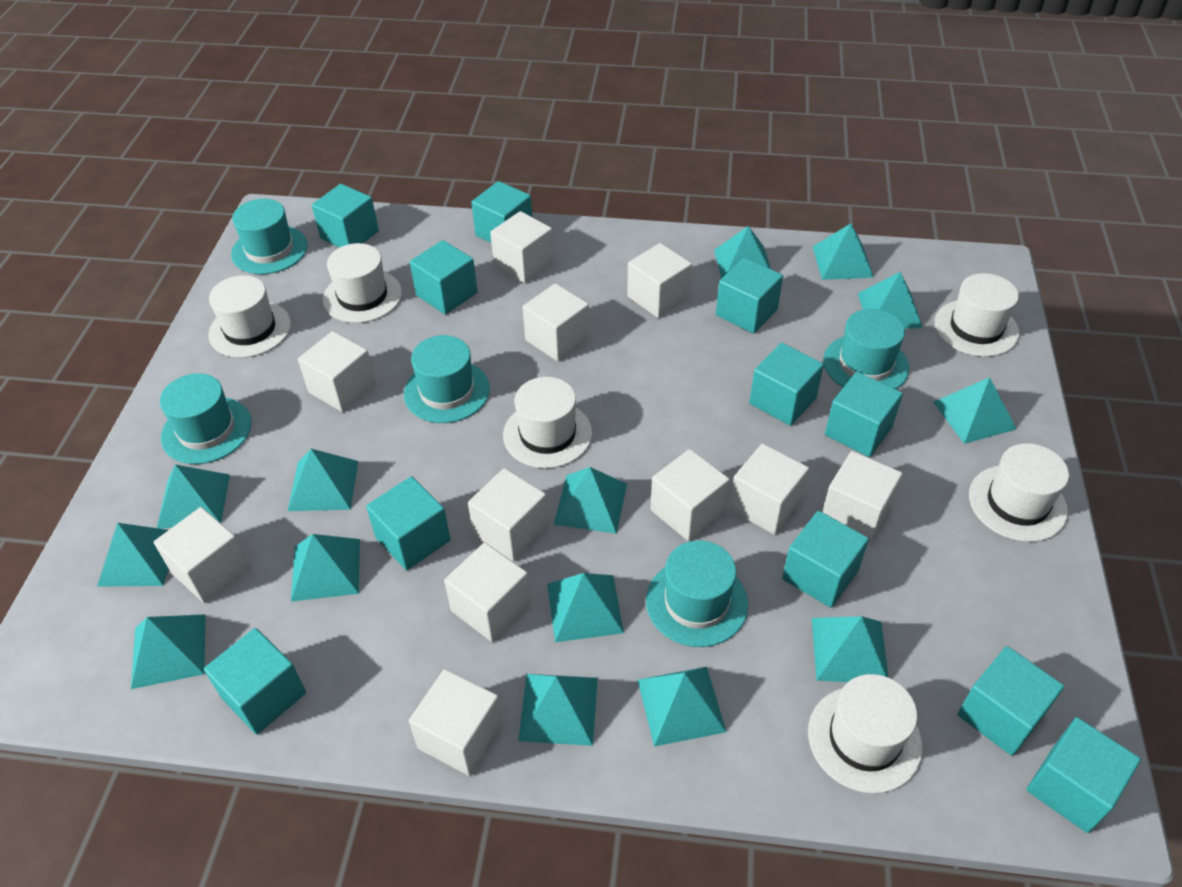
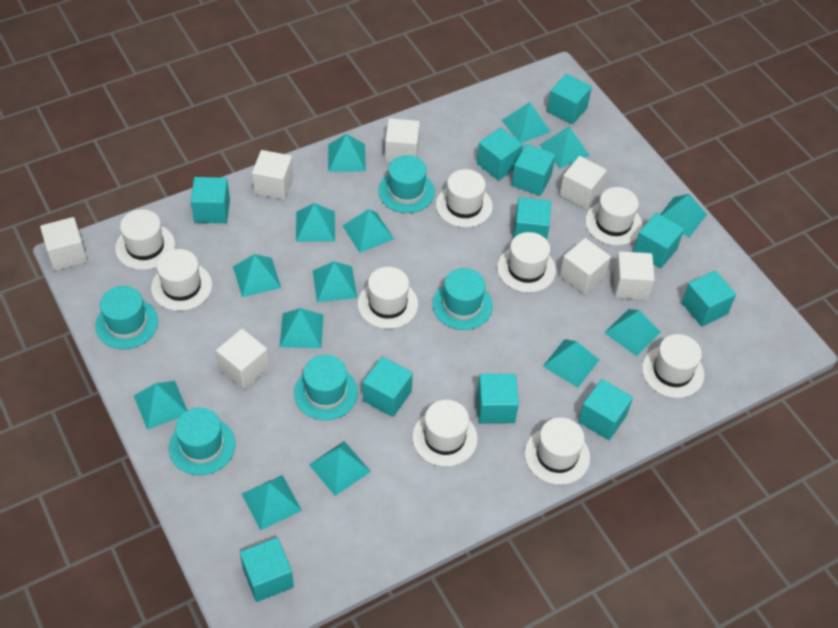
white cube: 11 -> 7
white hat: 6 -> 9

